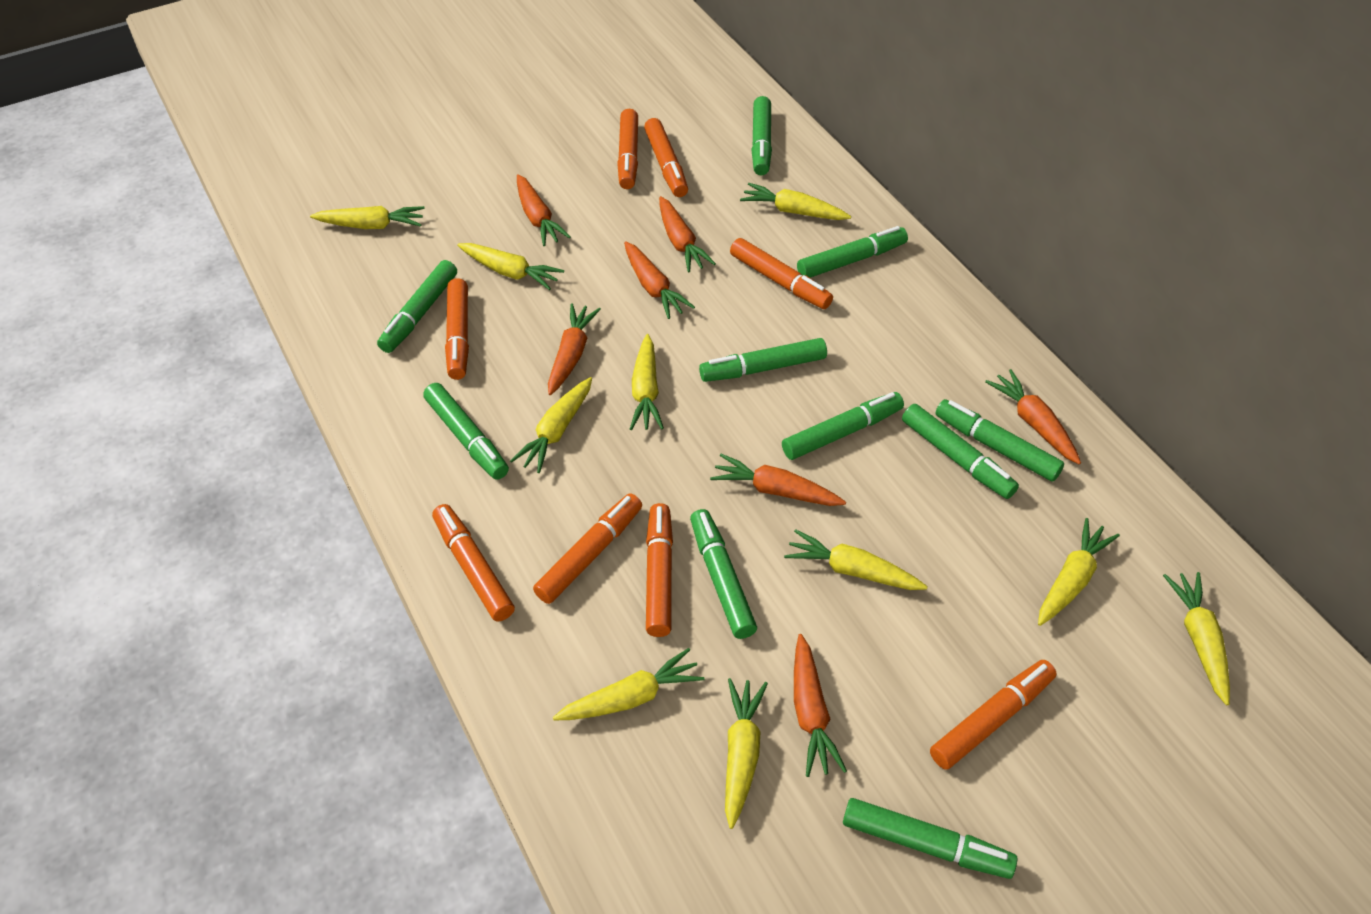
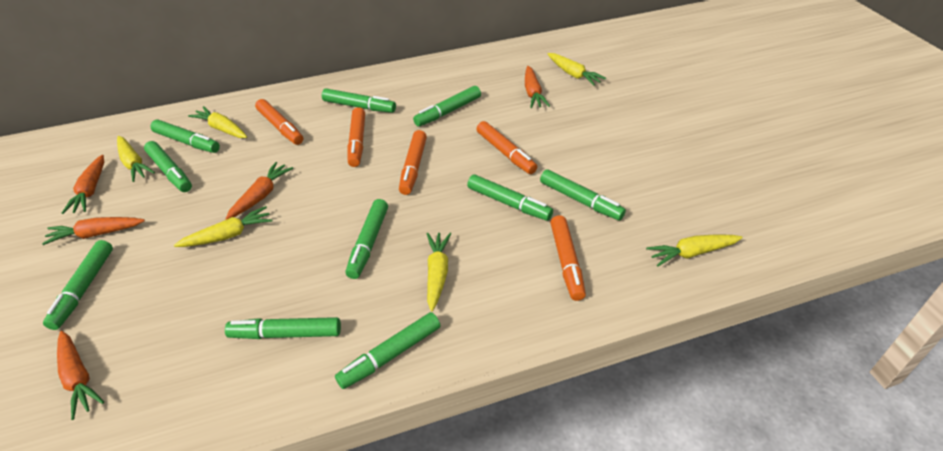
orange carrot: 7 -> 5
orange marker: 8 -> 5
yellow carrot: 10 -> 6

